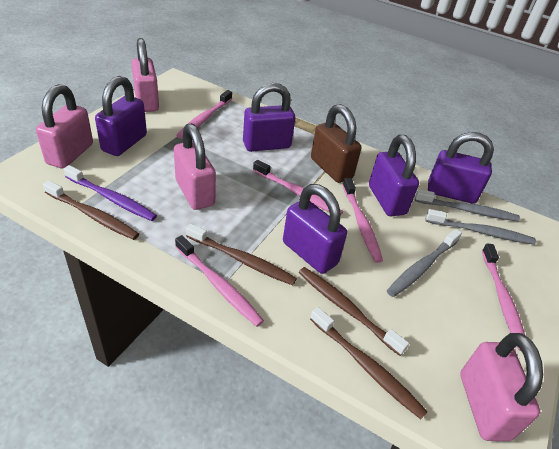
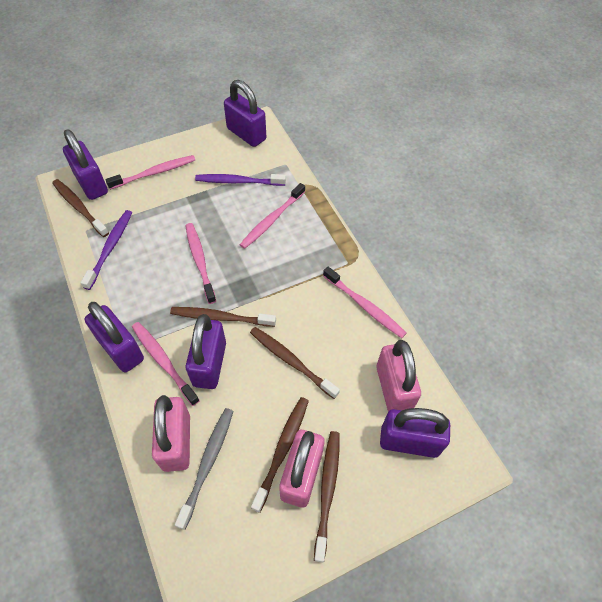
brown padlock: 1 -> 0
brown toothbrush: 4 -> 5
grey toothbrush: 3 -> 1
pink padlock: 4 -> 3
purple toothbrush: 1 -> 2

